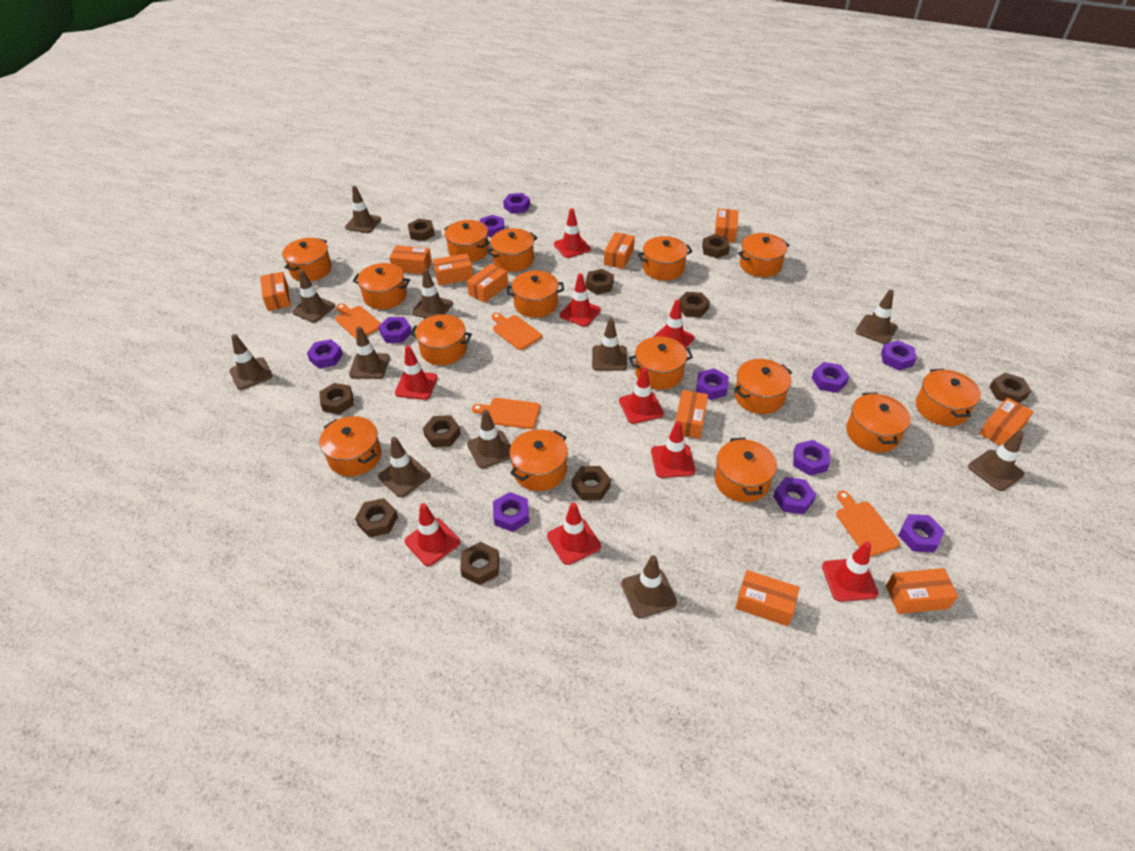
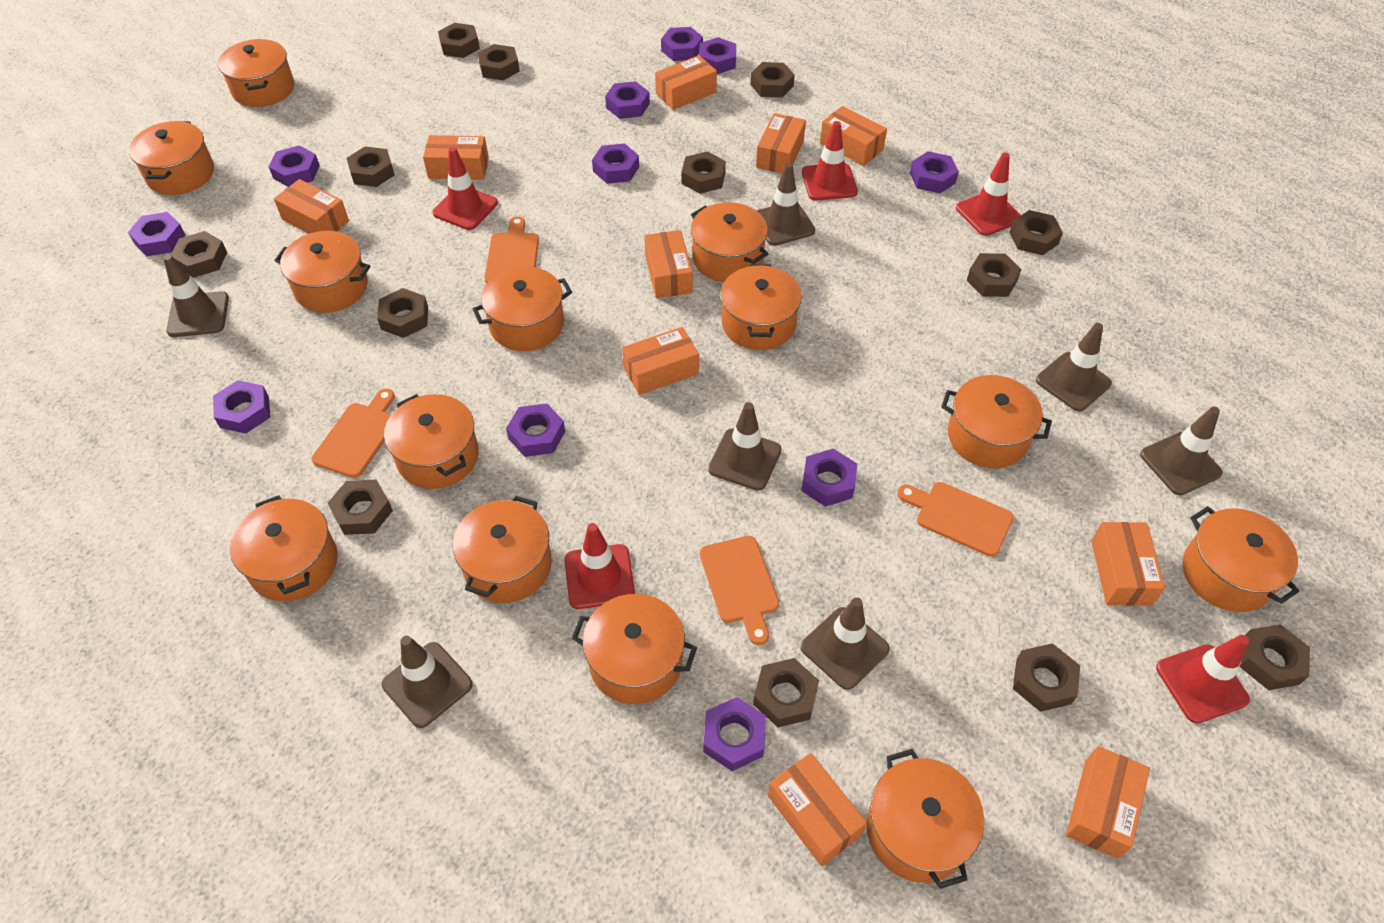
brown nut: 10 -> 13
brown traffic cone: 11 -> 7
orange pot: 15 -> 13
red traffic cone: 9 -> 5

